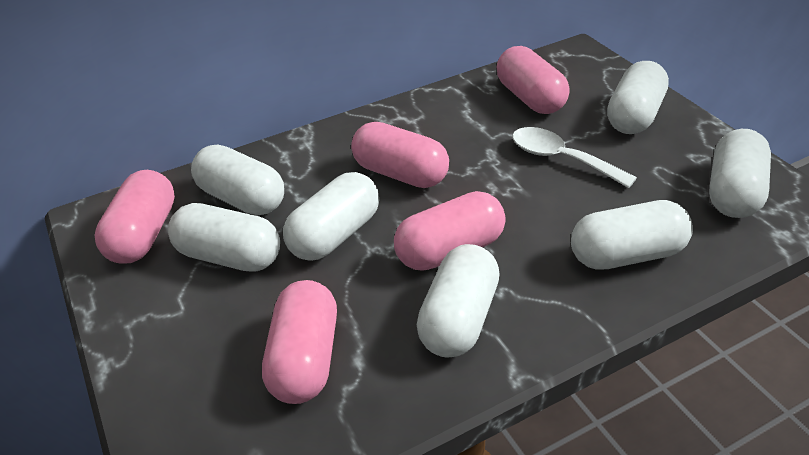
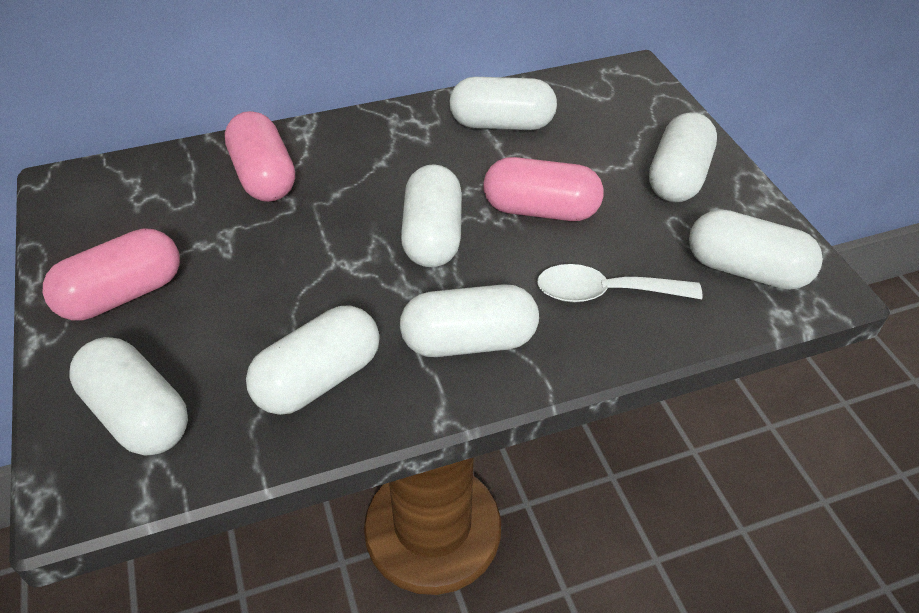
pink capsule: 5 -> 3

